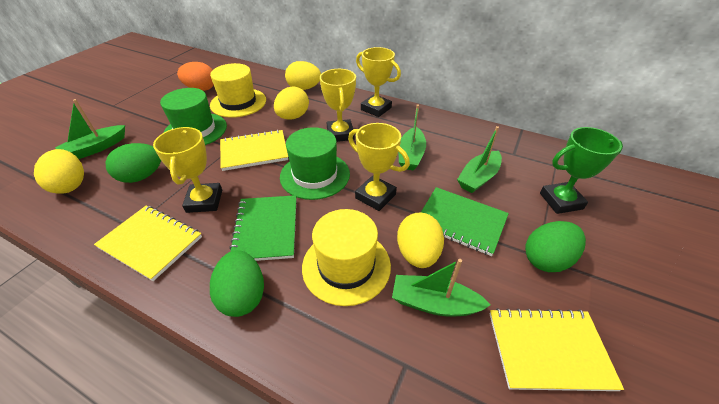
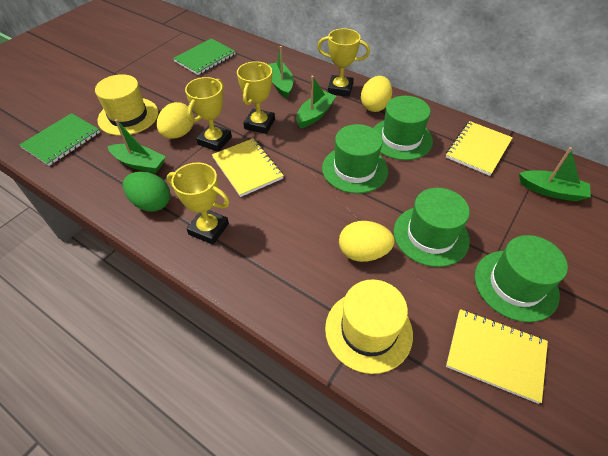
green egg: 3 -> 1
green hat: 2 -> 4
green trophy: 1 -> 0
orange egg: 1 -> 0
yellow egg: 4 -> 3

